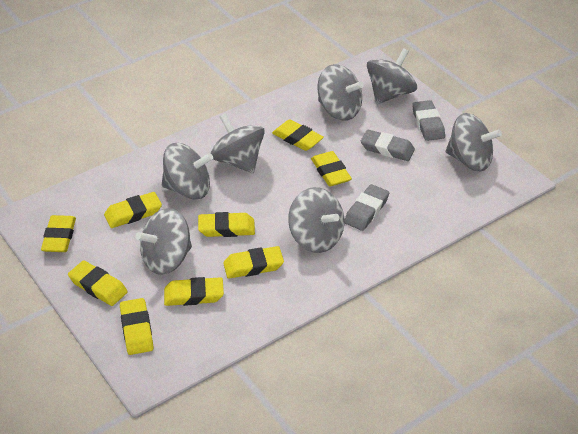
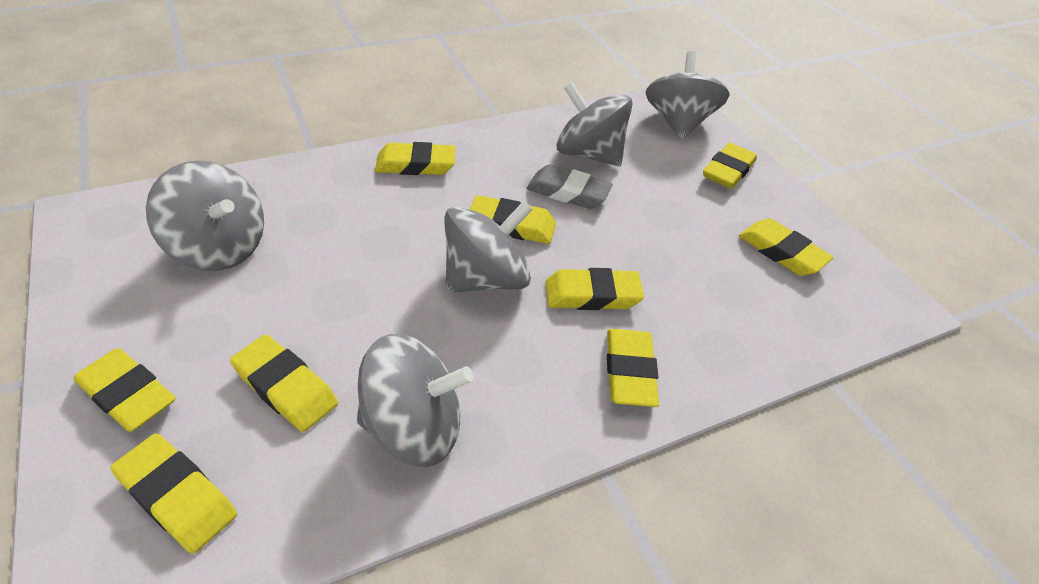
grey eraser: 3 -> 1
grey spinning top: 7 -> 5

